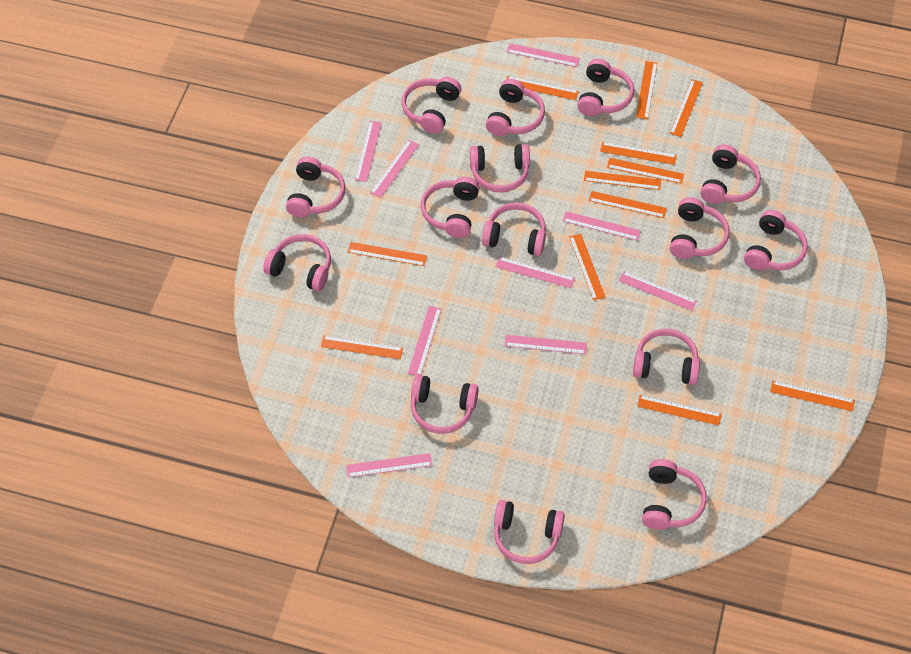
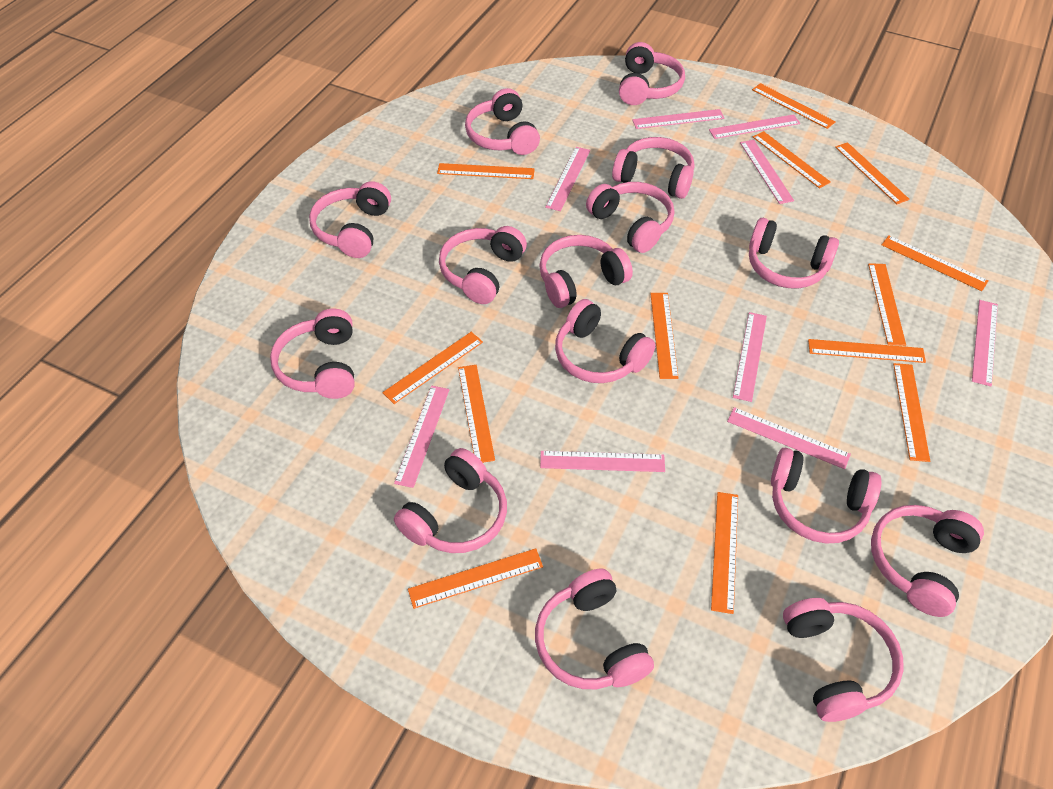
orange ruler: 12 -> 13

